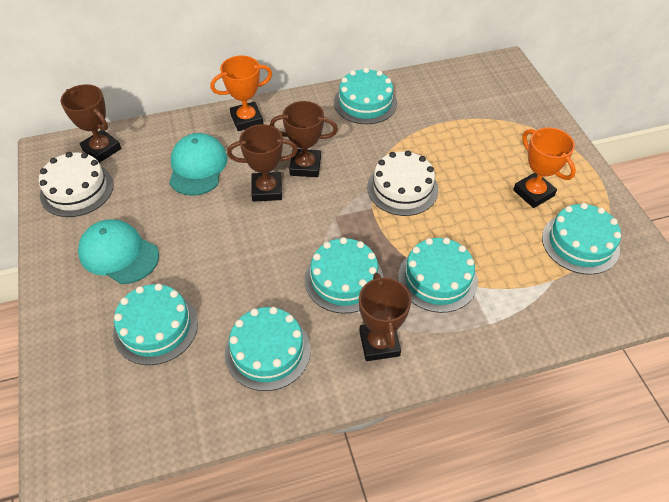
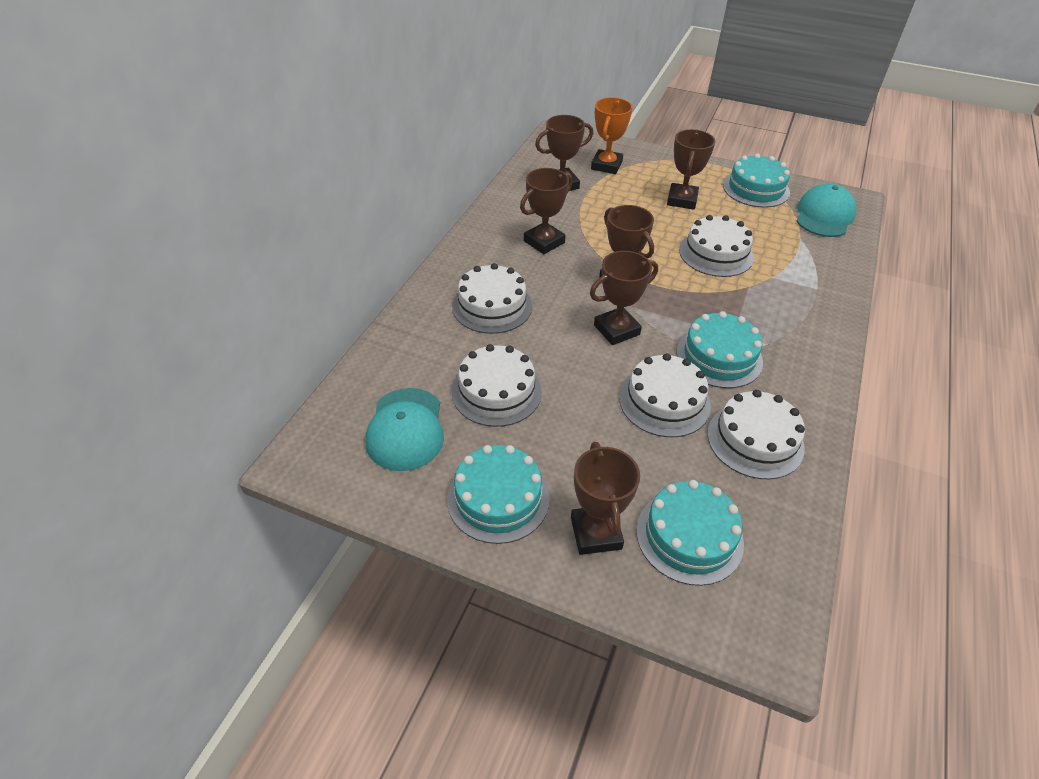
brown trophy: 4 -> 6
orange trophy: 2 -> 1
turquoise cake: 6 -> 4
white cake: 2 -> 5

